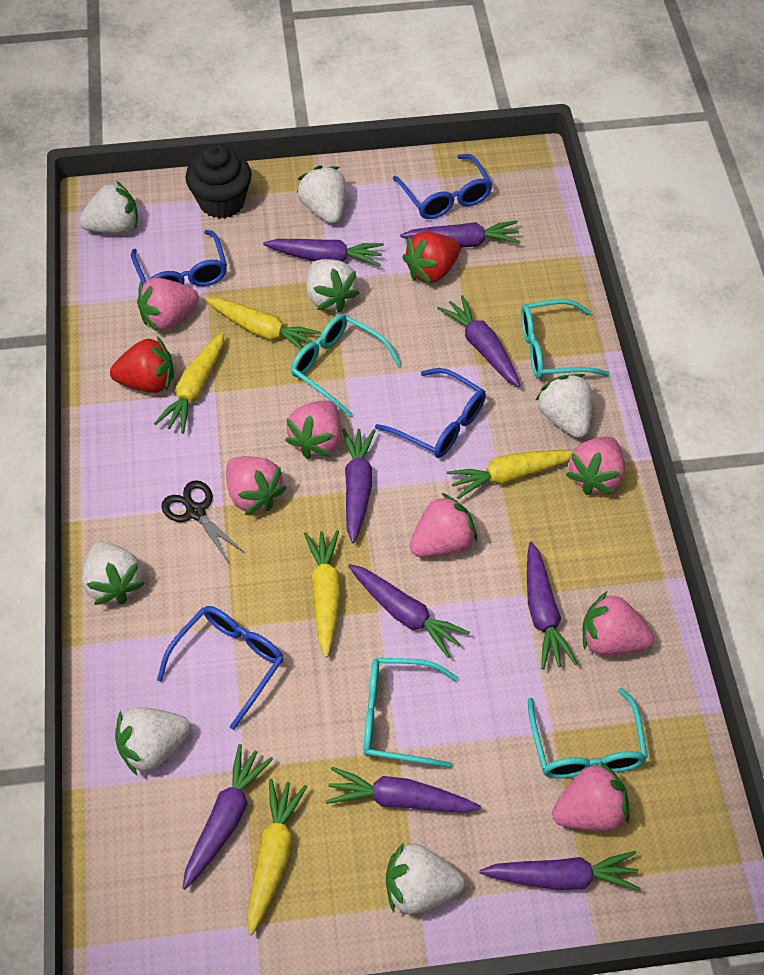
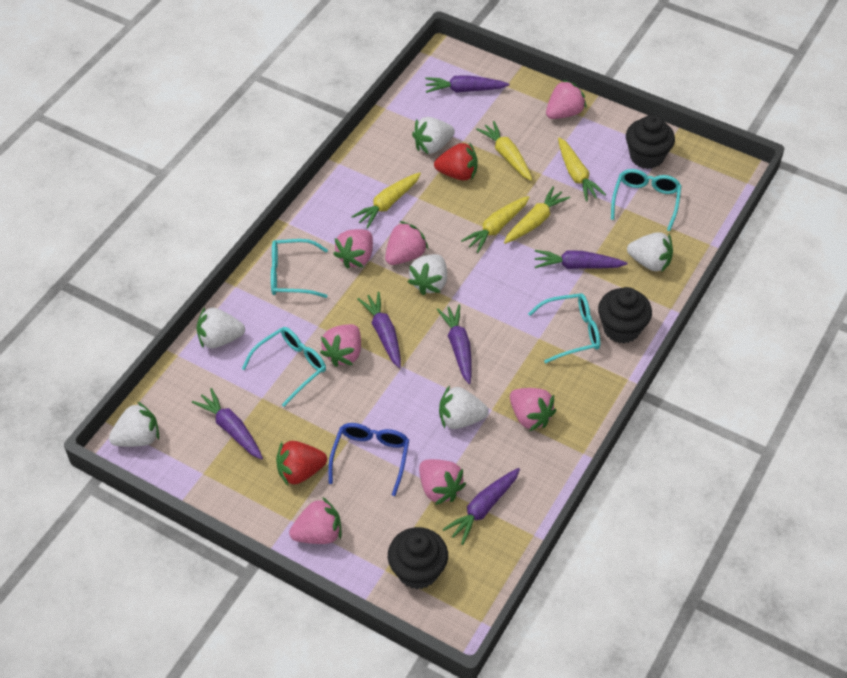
black cupcake: 1 -> 3
black scissors: 1 -> 0
blue glasses: 4 -> 1
purple carrot: 9 -> 6
white strawberry: 7 -> 6

